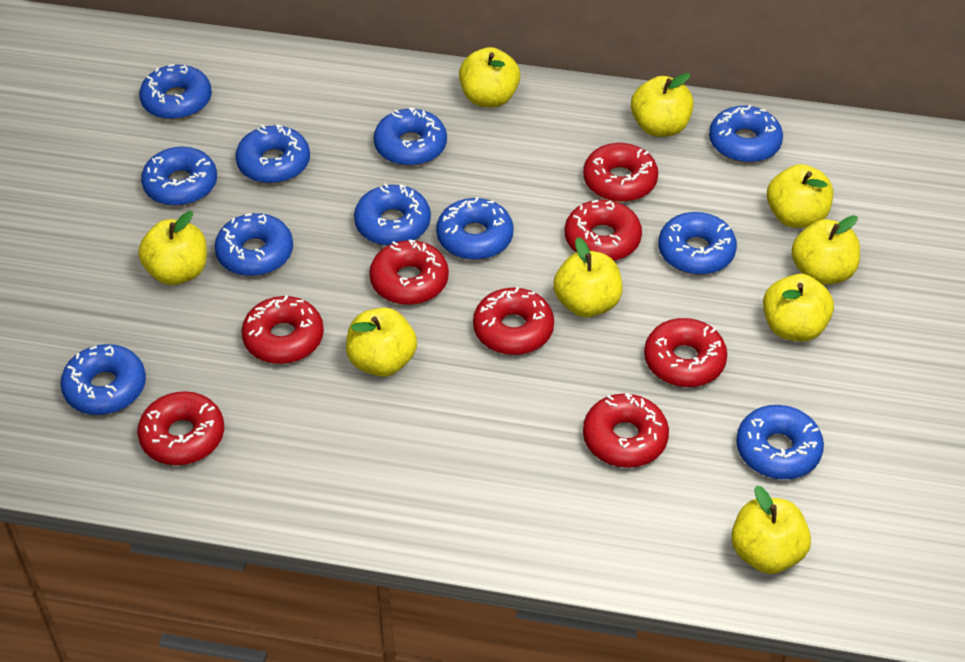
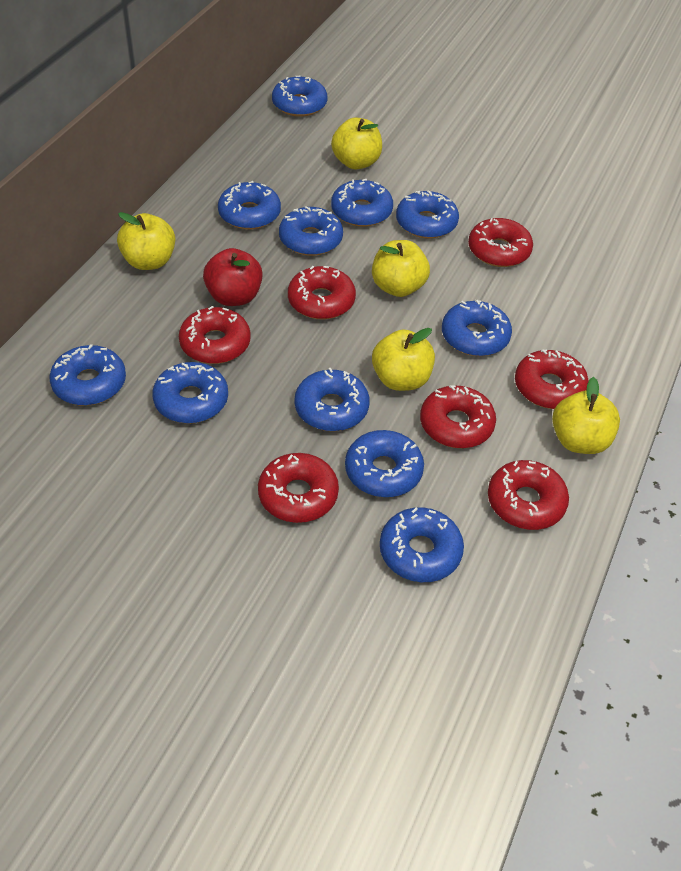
red apple: 0 -> 1
red donut: 8 -> 7
yellow apple: 9 -> 5

